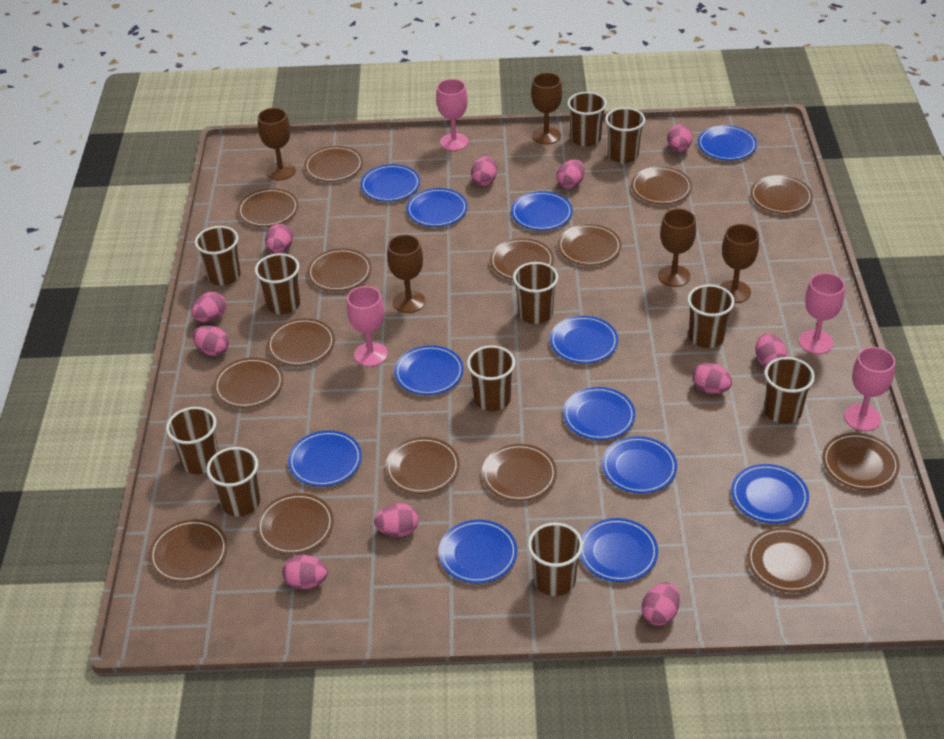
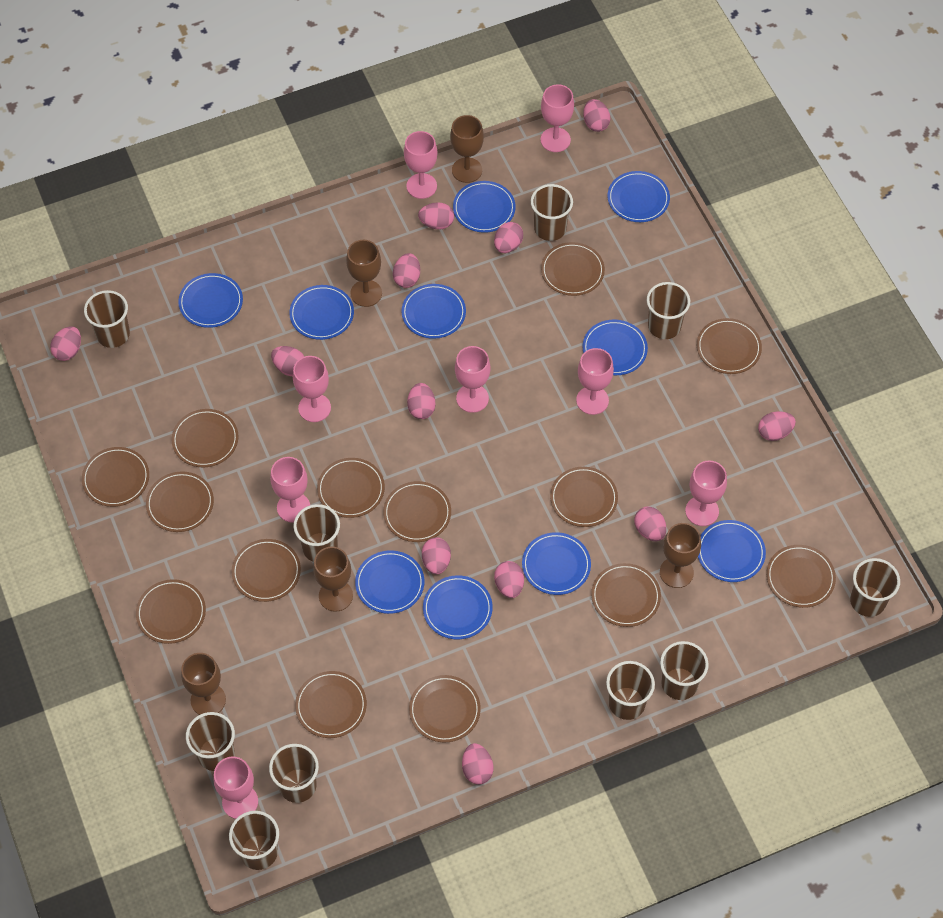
blue plate: 12 -> 10
brown cup: 11 -> 10
brown plate: 15 -> 14
pink egg: 11 -> 12
pink goblet: 4 -> 8

